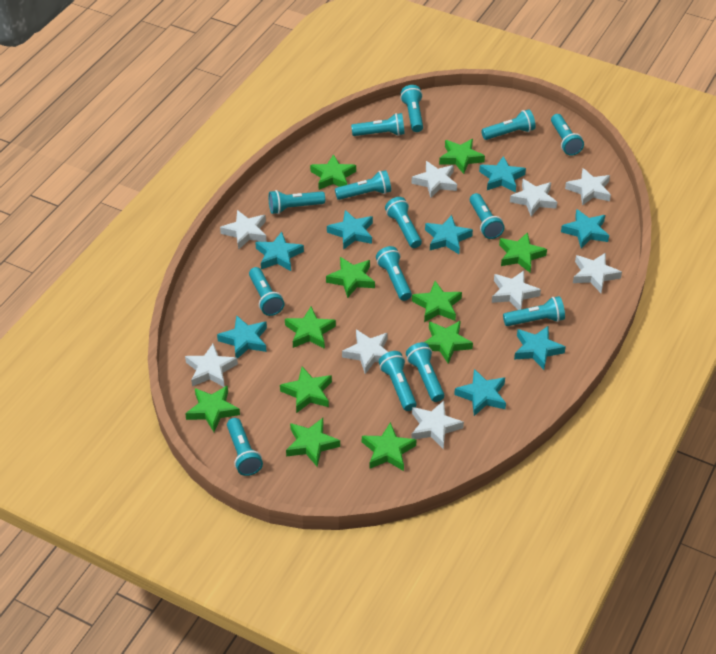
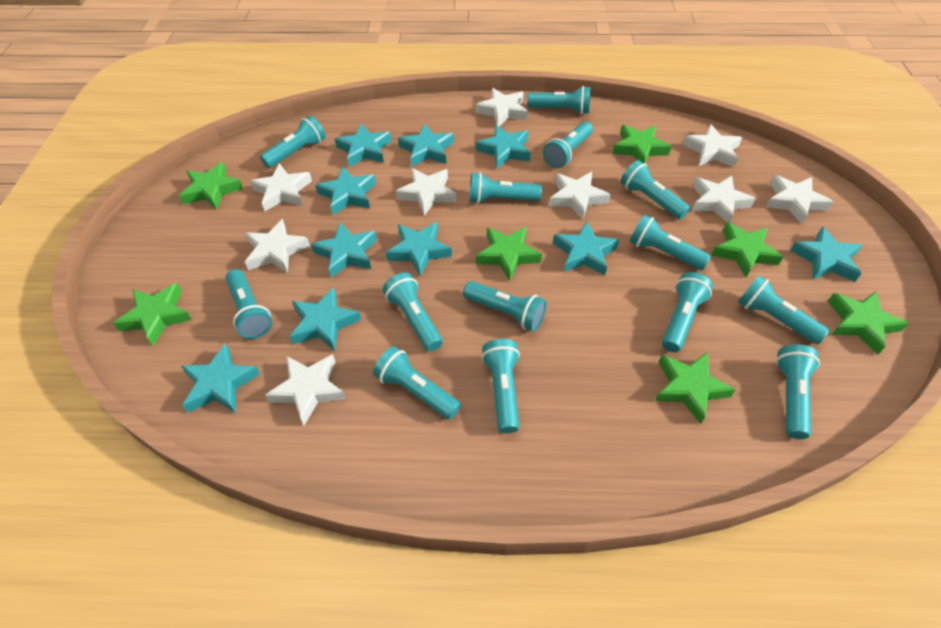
green star: 11 -> 7
turquoise star: 8 -> 10

